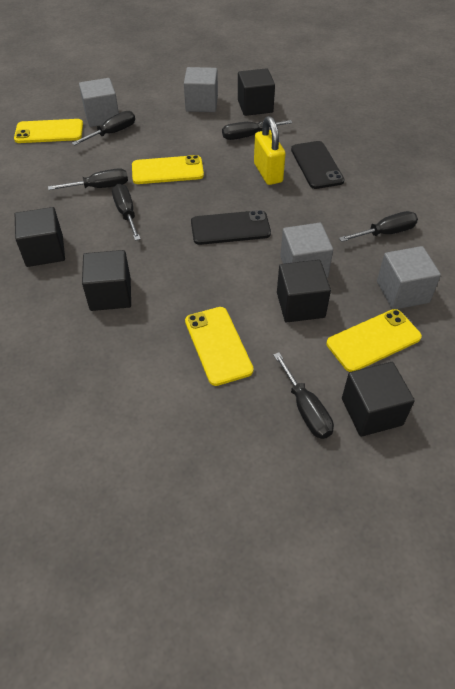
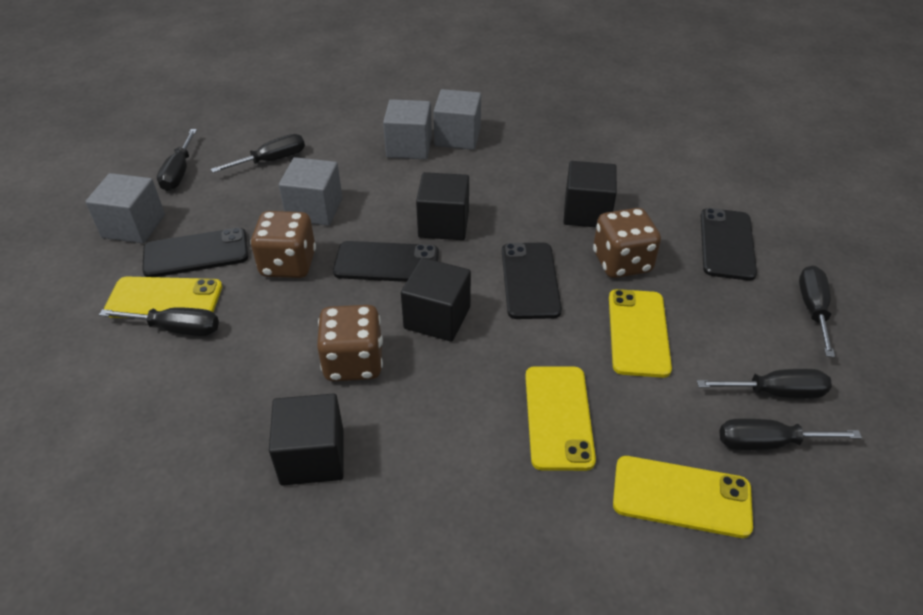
black cube: 5 -> 4
black phone: 2 -> 4
brown dice: 0 -> 3
yellow padlock: 1 -> 0

